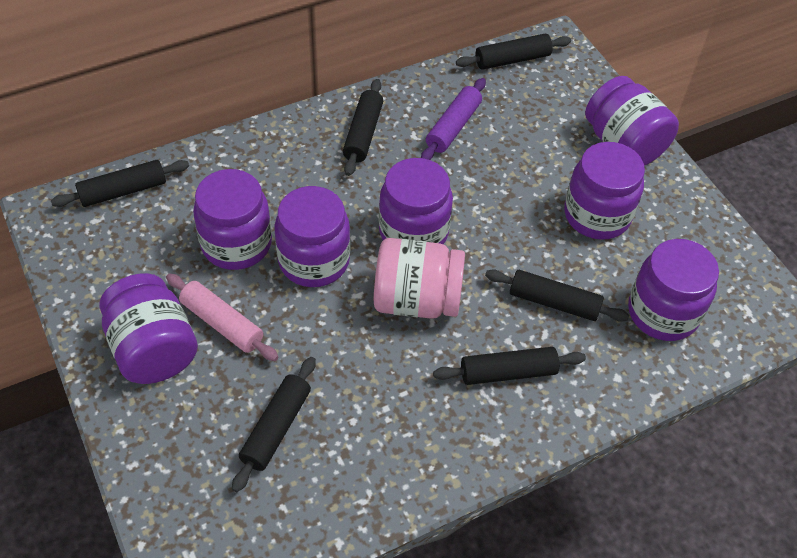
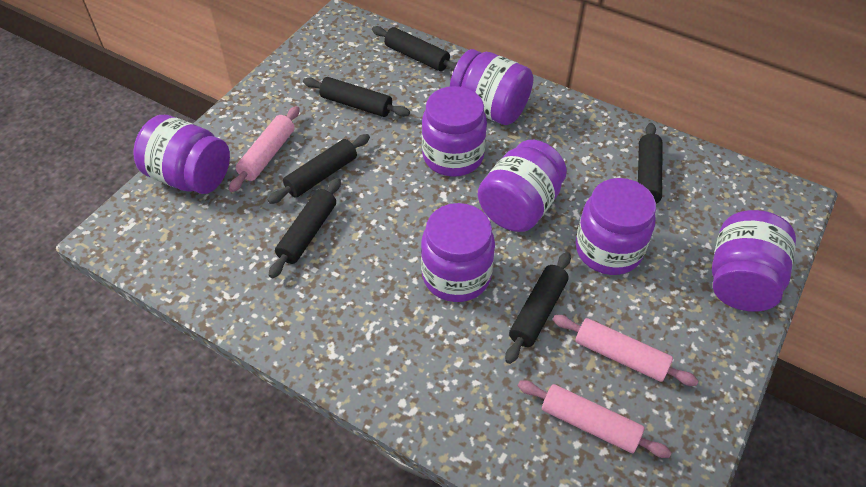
pink jar: 1 -> 0
pink rolling pin: 1 -> 3
purple rolling pin: 1 -> 0

